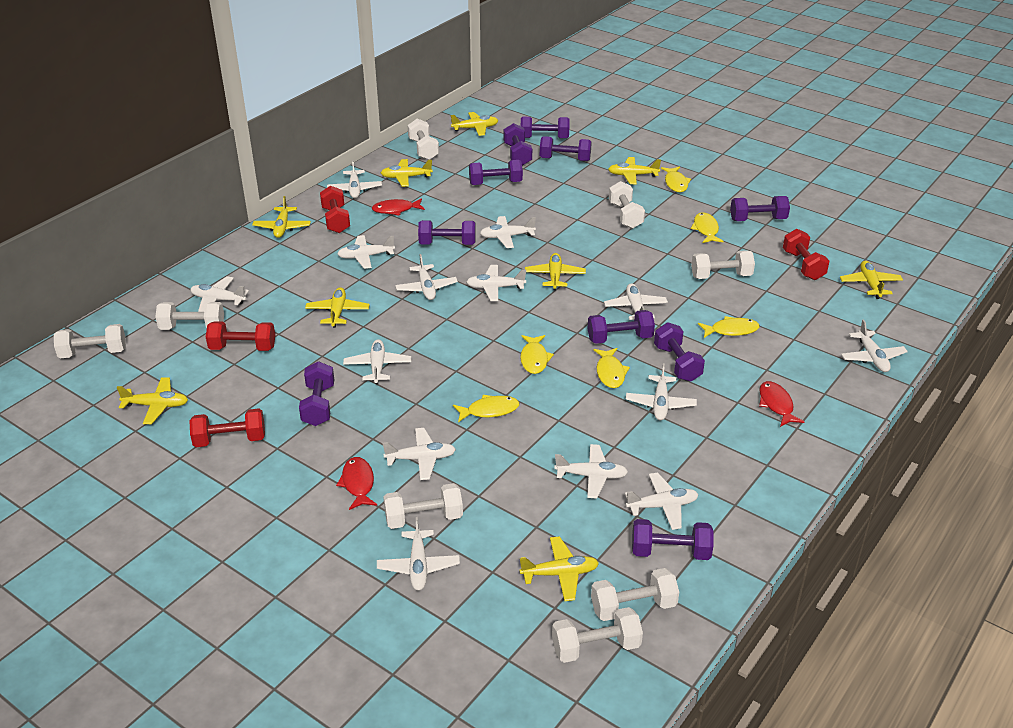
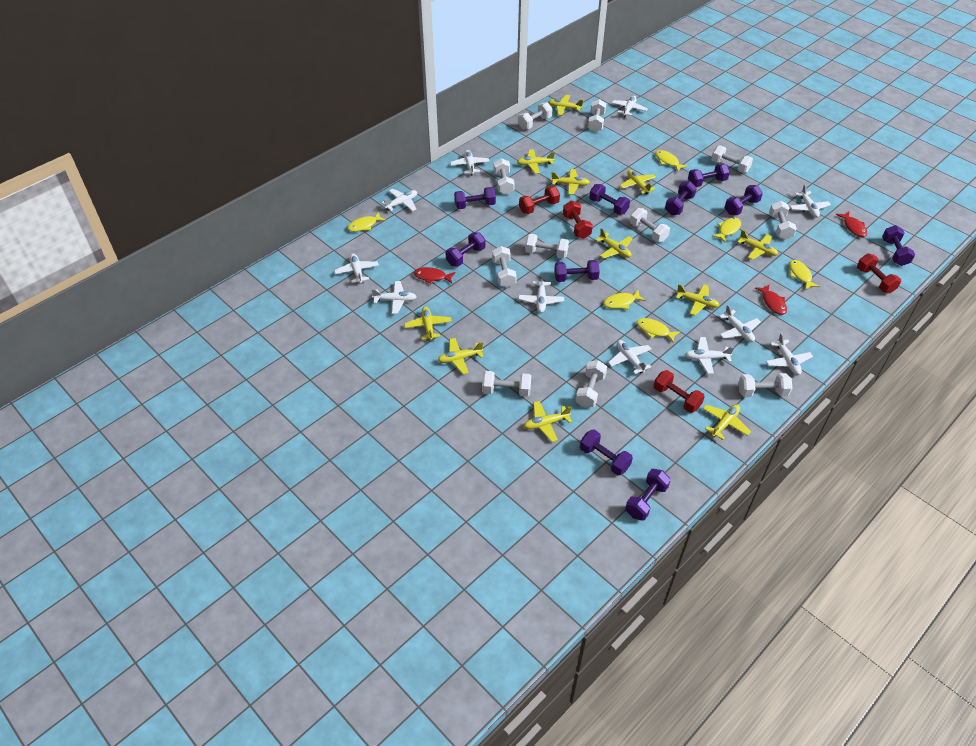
white dumbbell: 8 -> 11
white plane: 14 -> 11
yellow plane: 9 -> 11

